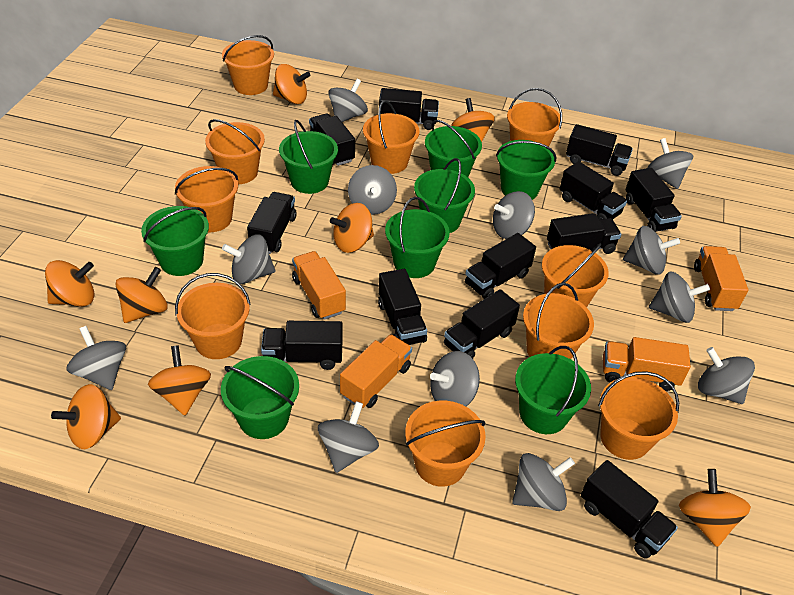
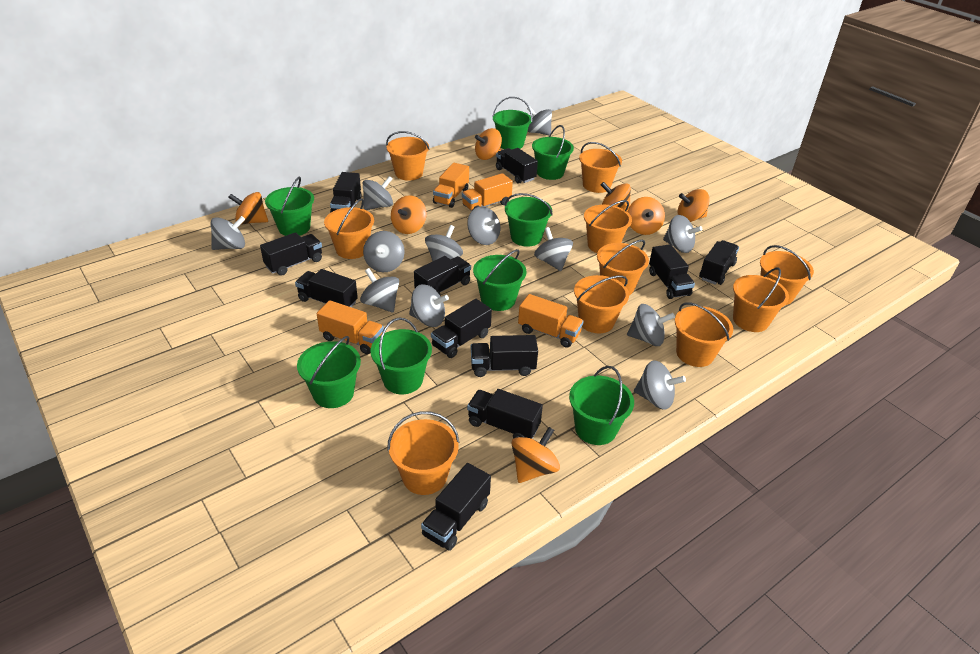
black truck: 12 -> 11
orange spinning top: 8 -> 7

